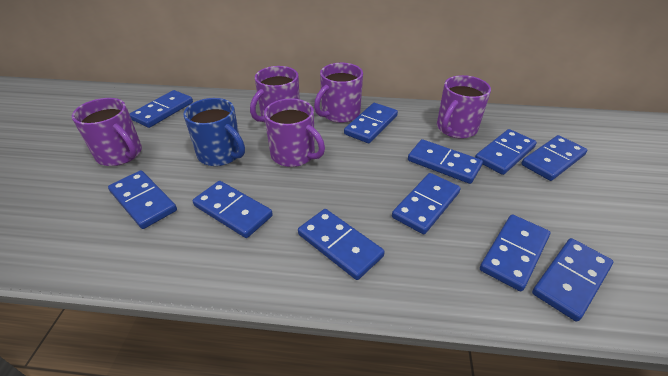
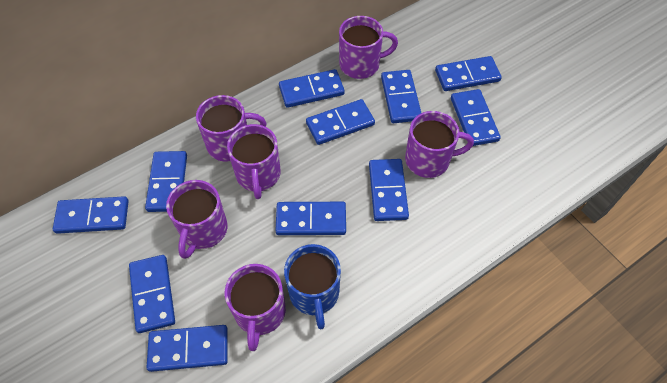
purple mug: 5 -> 6

